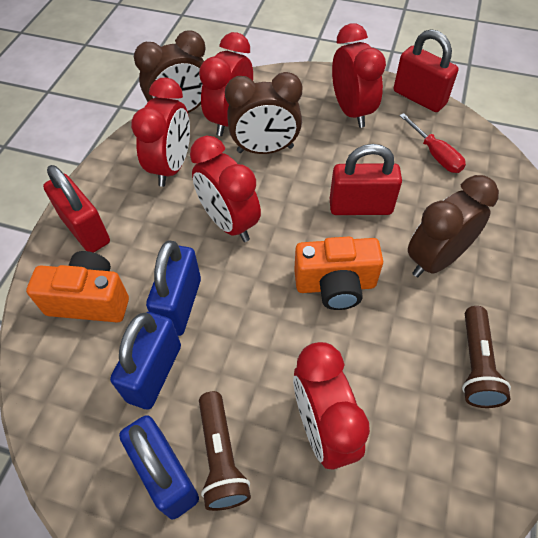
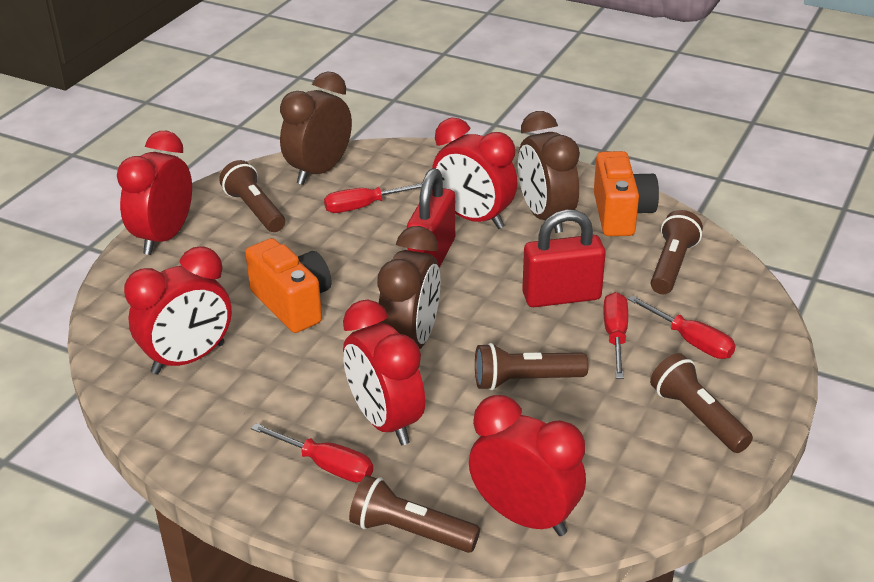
blue padlock: 3 -> 0
brown flashlight: 2 -> 5
red padlock: 3 -> 2
red screwdriver: 1 -> 4

